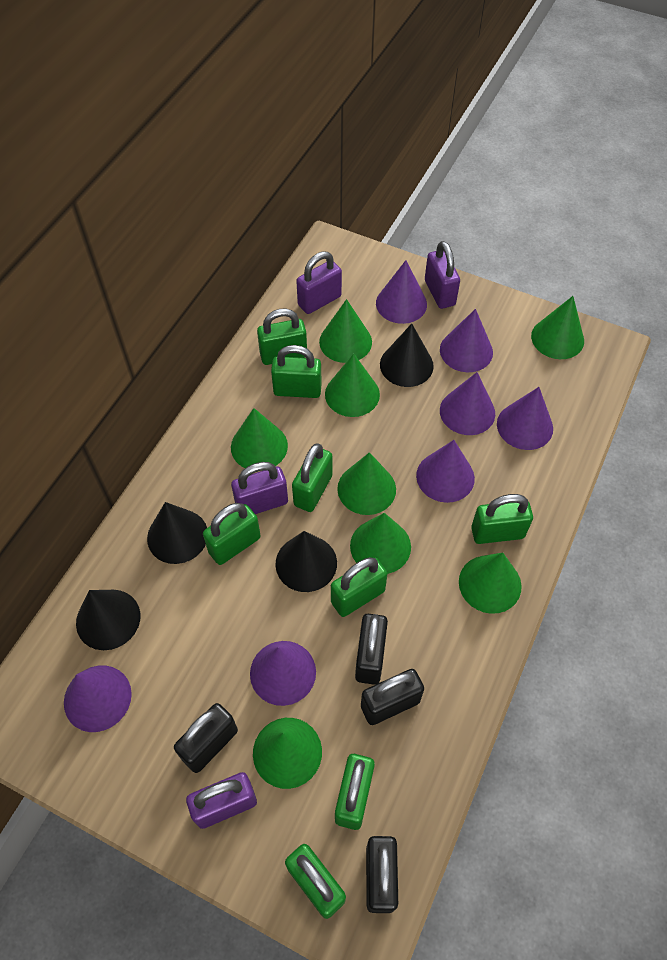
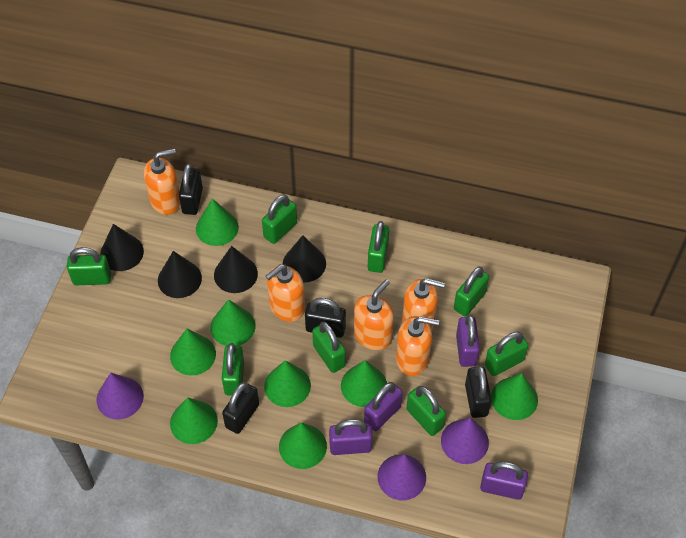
orange soap dispenser: 0 -> 5
purple cone: 7 -> 3

